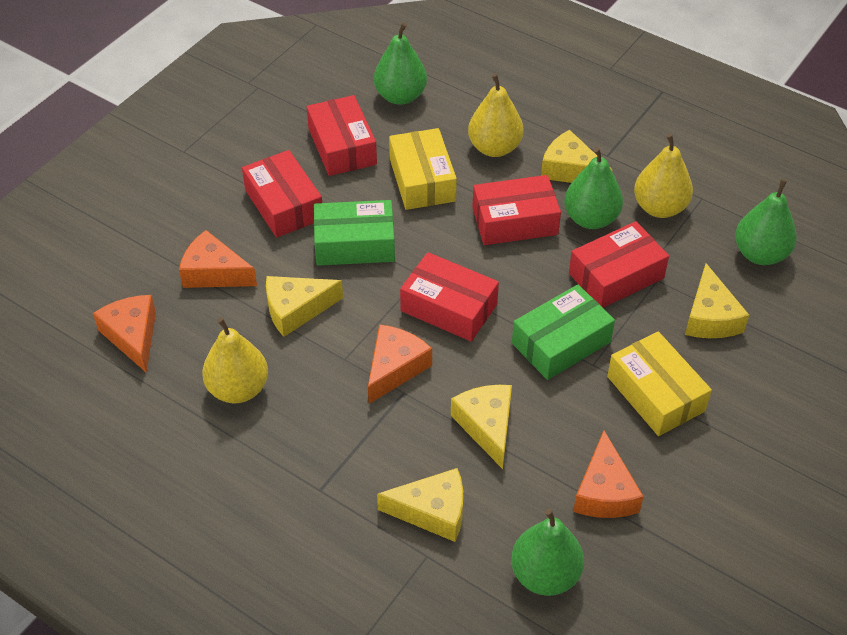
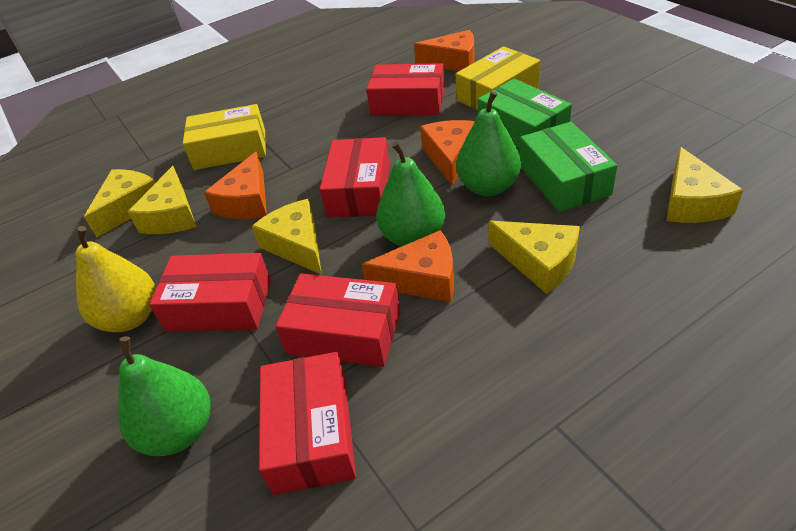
green pear: 4 -> 3
yellow pear: 3 -> 1

